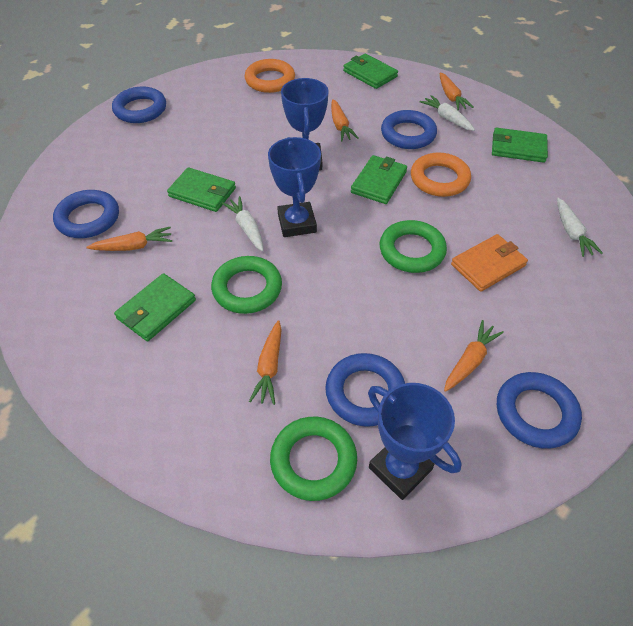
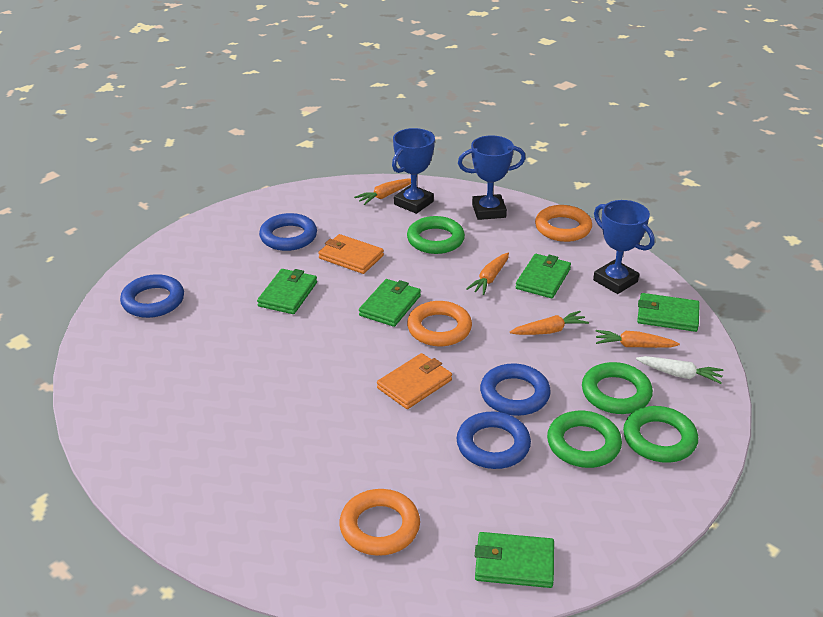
blue ring: 5 -> 4
green ring: 3 -> 4
orange carrot: 5 -> 4
orange ring: 2 -> 3
orange wallet: 1 -> 2
white carrot: 3 -> 1

